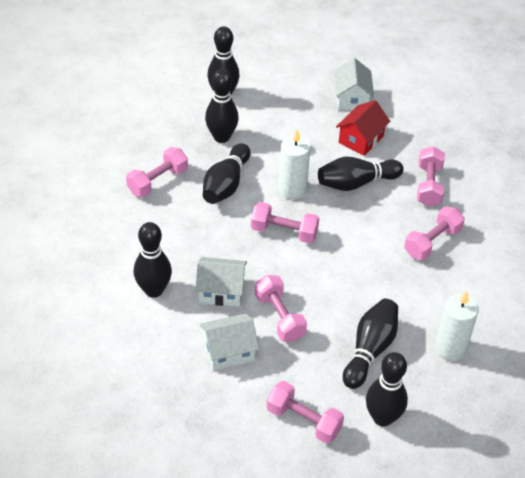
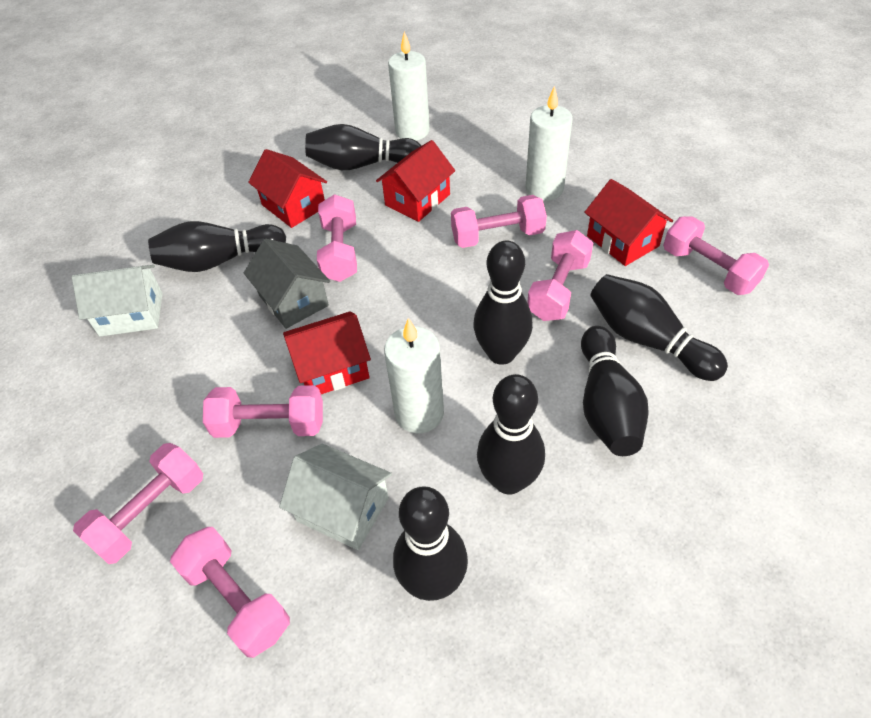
grey house: 0 -> 1
pink dumbbell: 6 -> 7
red house: 1 -> 4
white candle: 2 -> 3
white house: 3 -> 2

